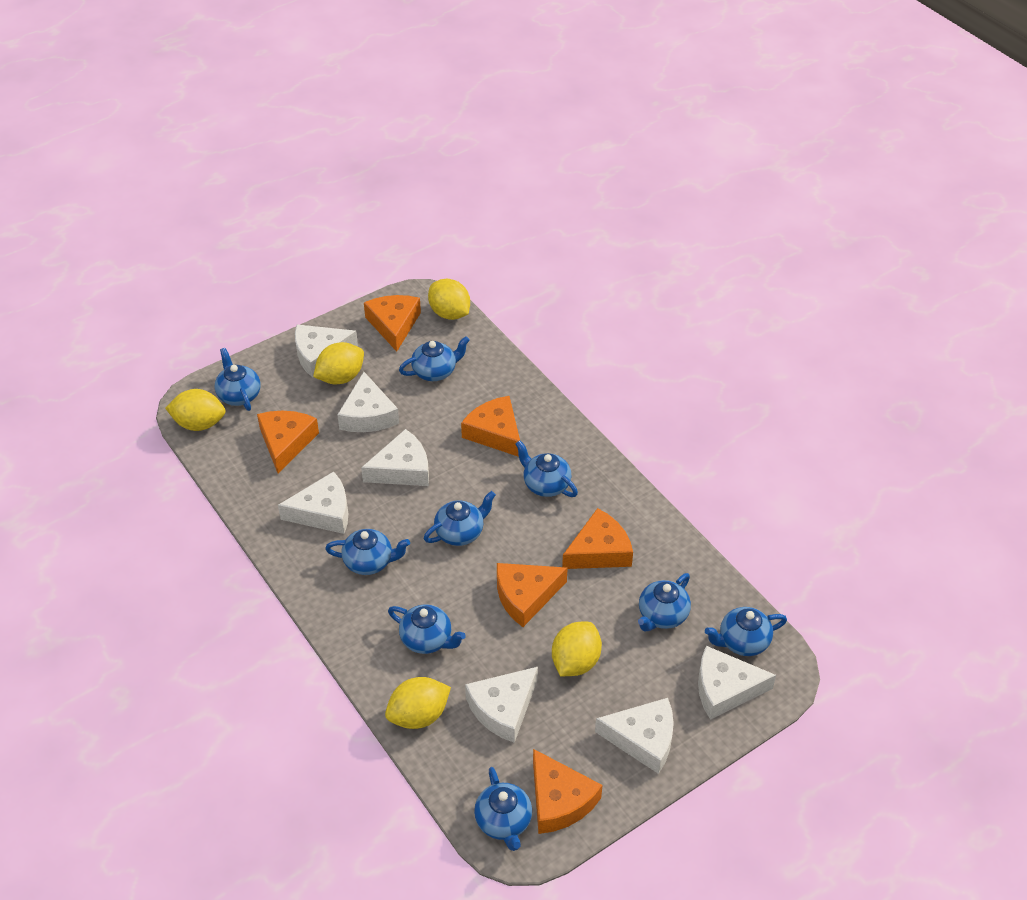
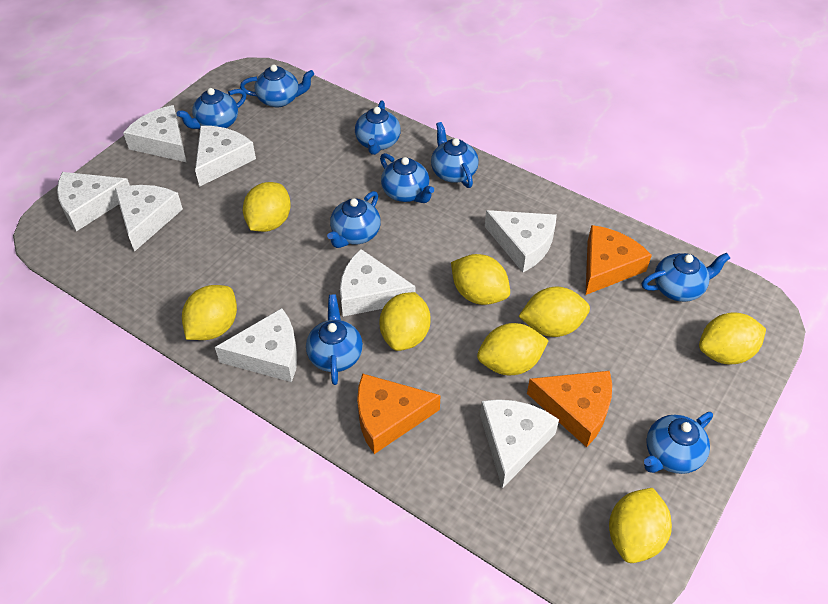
orange cheese: 6 -> 3
white cheese: 7 -> 8
yellow lemon: 5 -> 8

